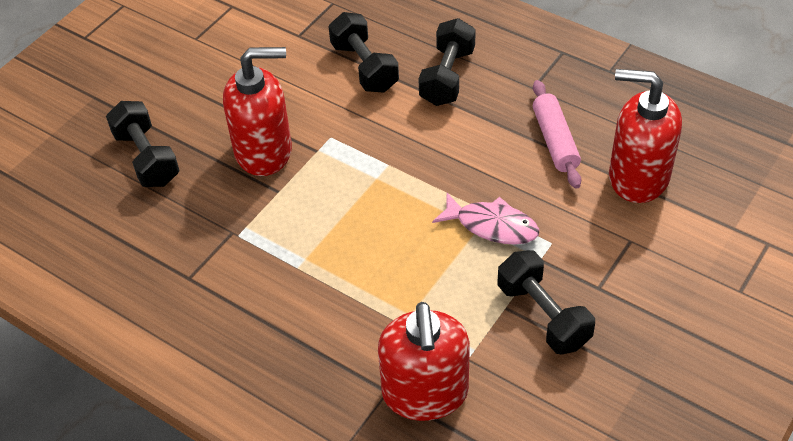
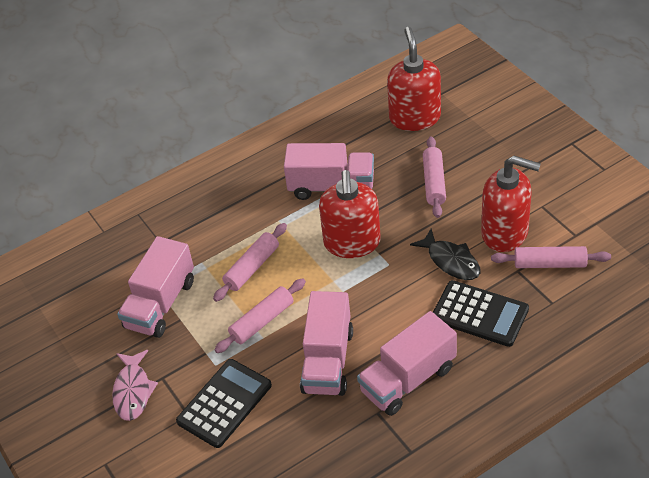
black calculator: 0 -> 2
black dumbbell: 4 -> 0
black fish: 0 -> 1
pink rolling pin: 1 -> 4
pink truck: 0 -> 4

